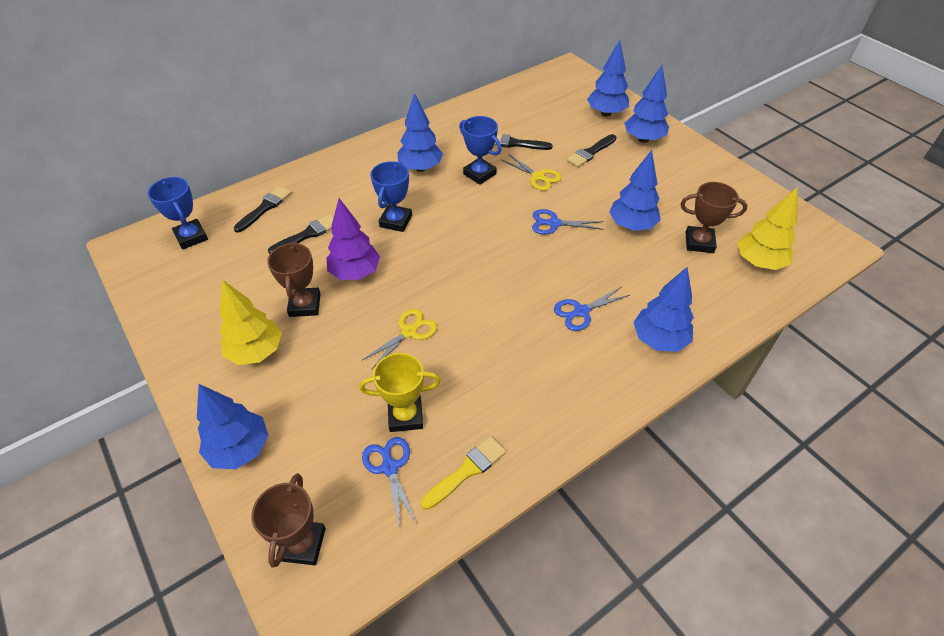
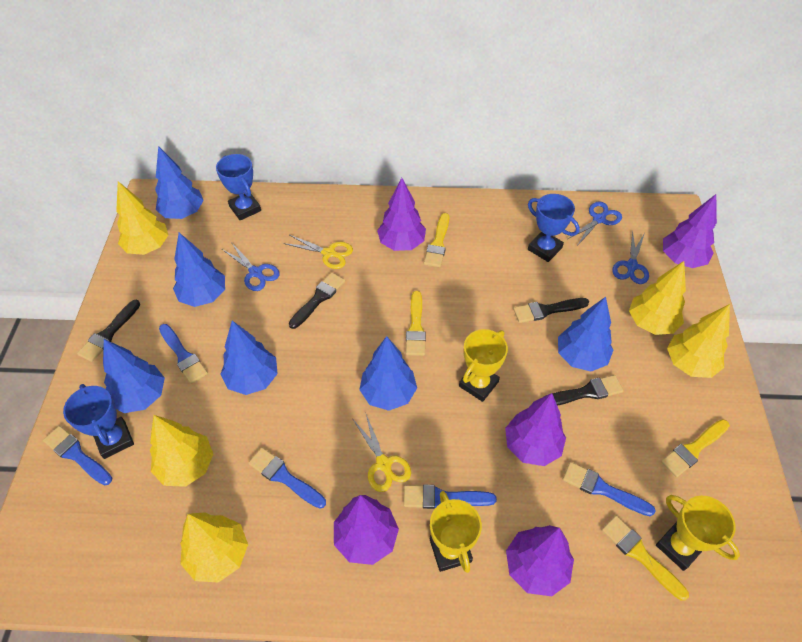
blue brush: 0 -> 5
brown trophy: 3 -> 0
purple tree: 1 -> 5
yellow brush: 1 -> 4
yellow tree: 2 -> 5
yellow trophy: 1 -> 3

